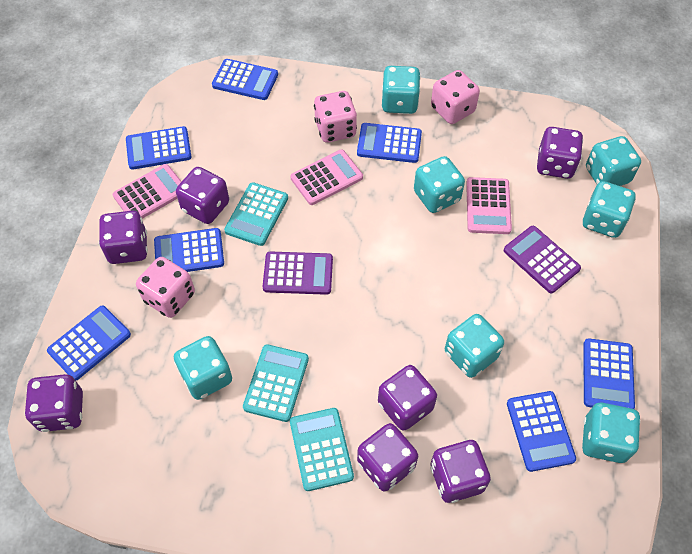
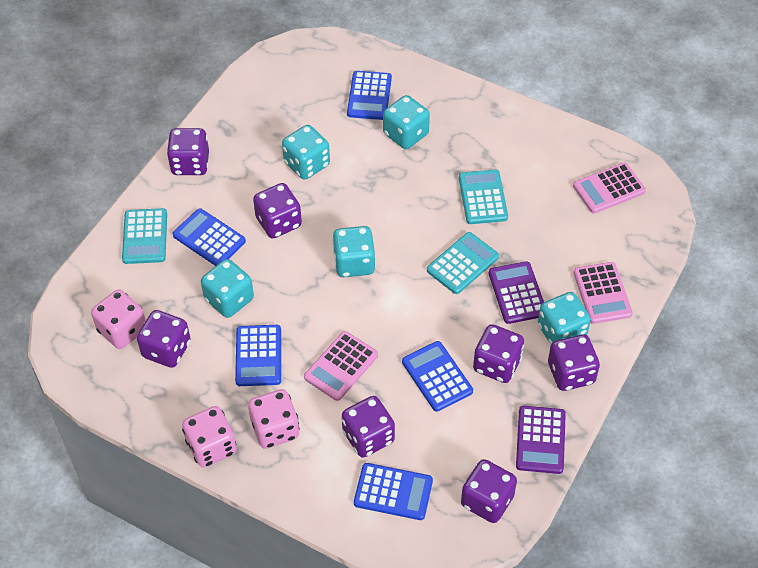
blue calculator: 7 -> 5
turquoise dice: 7 -> 5

